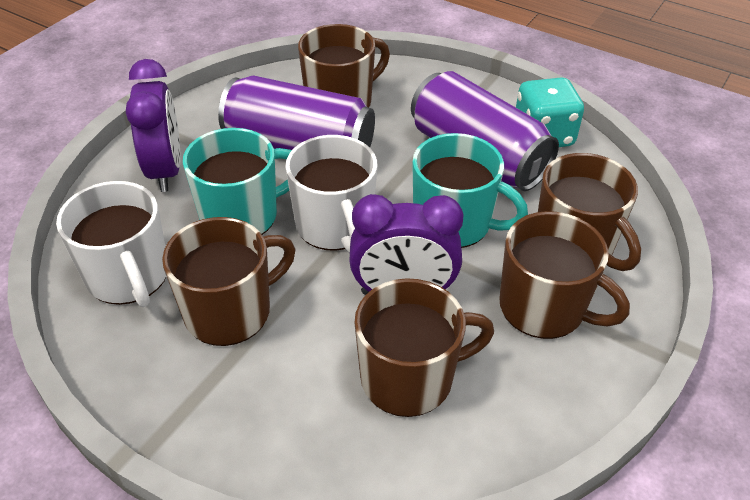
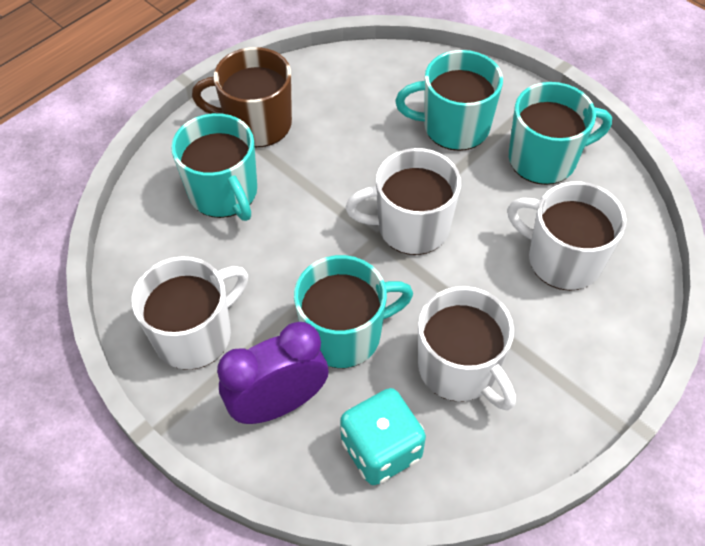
brown mug: 5 -> 1
purple can: 2 -> 0
purple clock: 2 -> 1
turquoise mug: 2 -> 4
white mug: 2 -> 4

